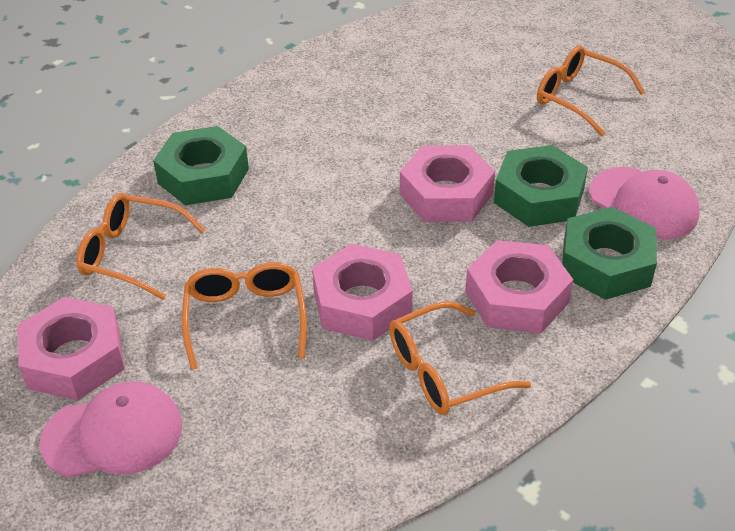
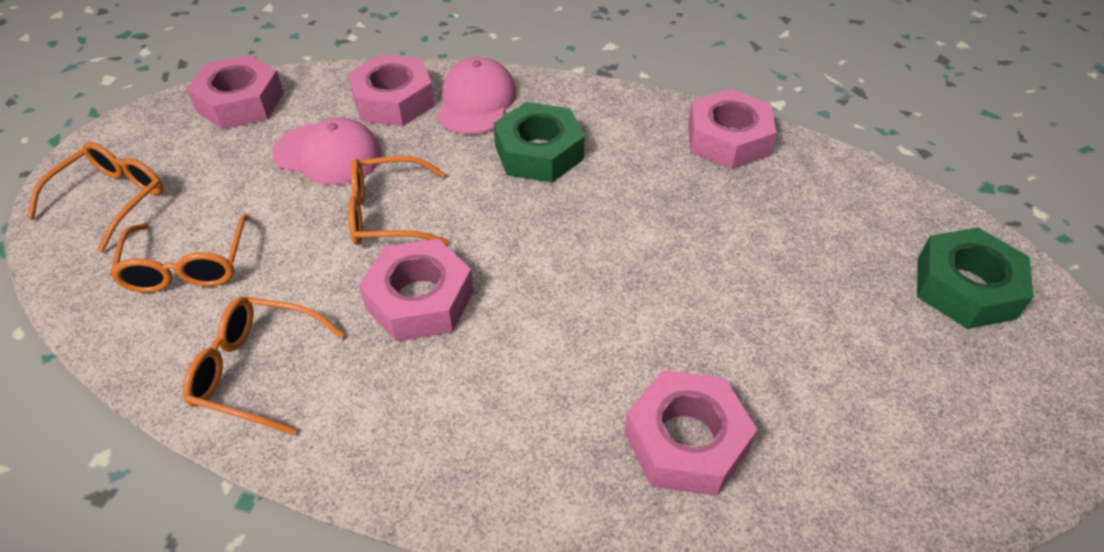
green nut: 3 -> 2
pink nut: 4 -> 5

